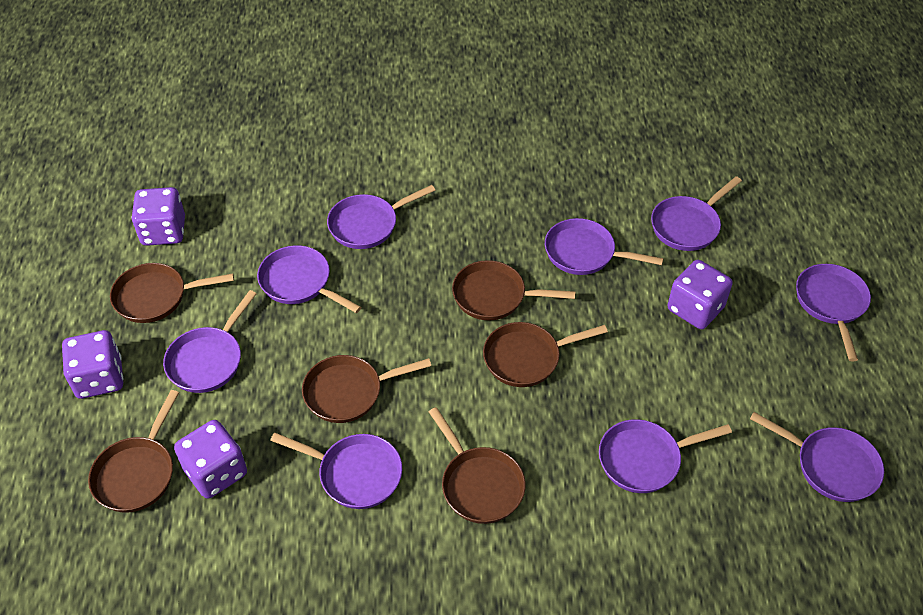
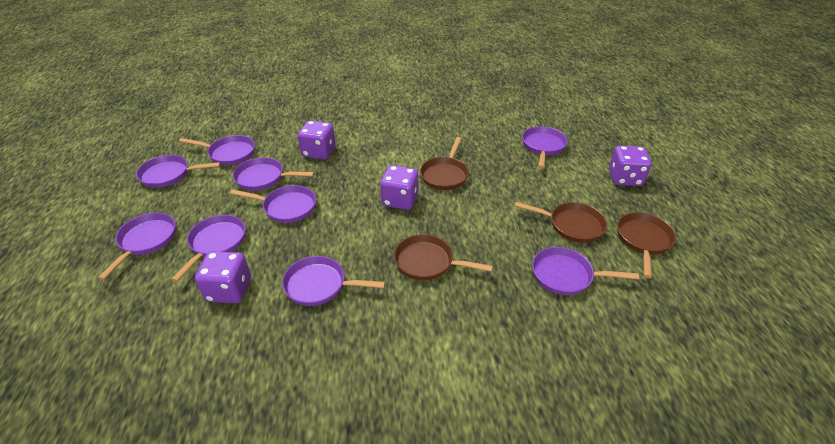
brown pan: 6 -> 4

